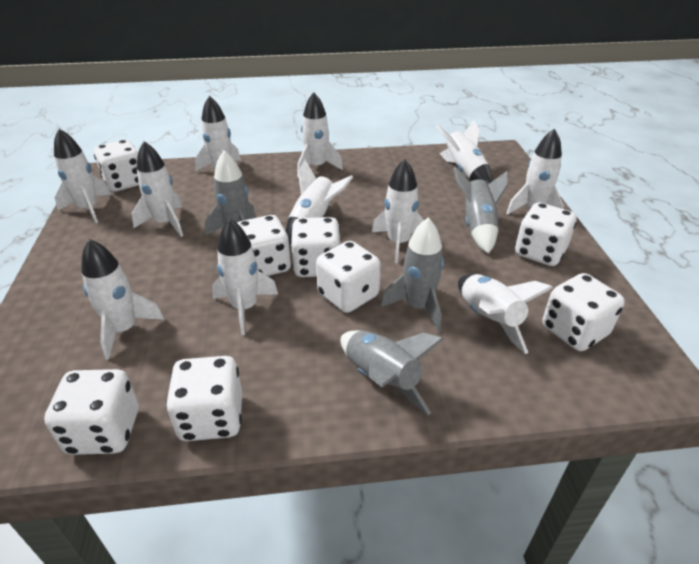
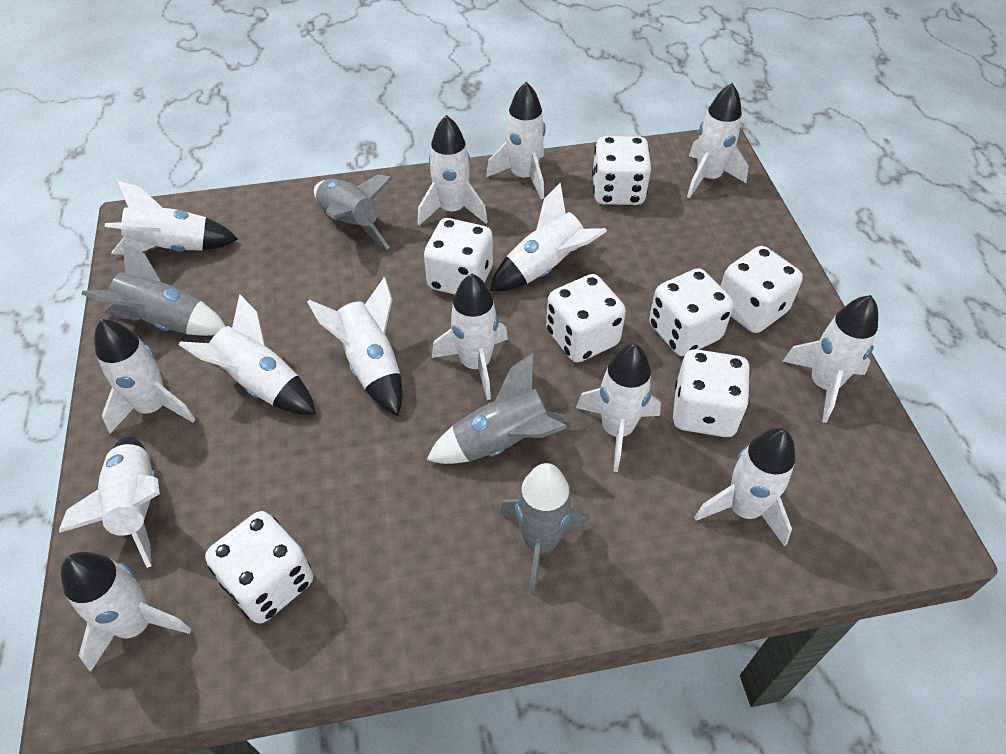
white dice: 8 -> 7
white rocket: 11 -> 14

